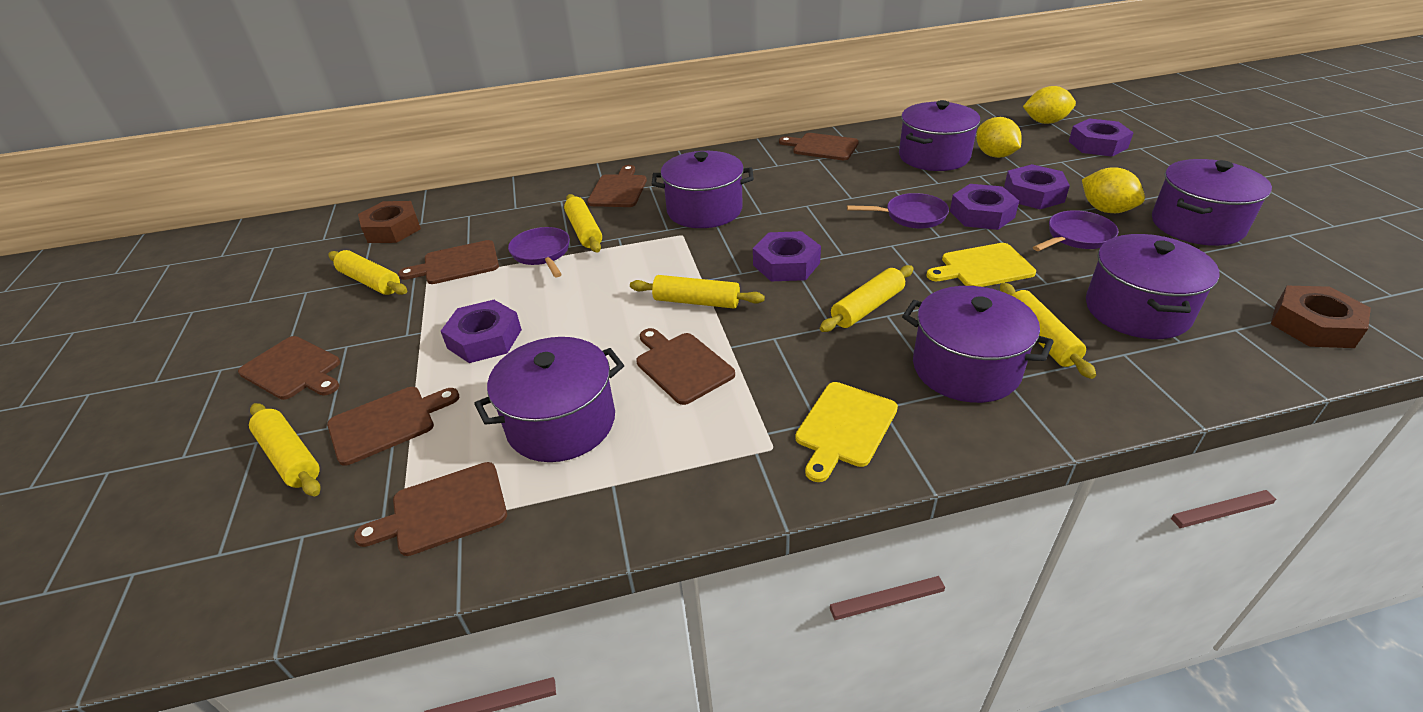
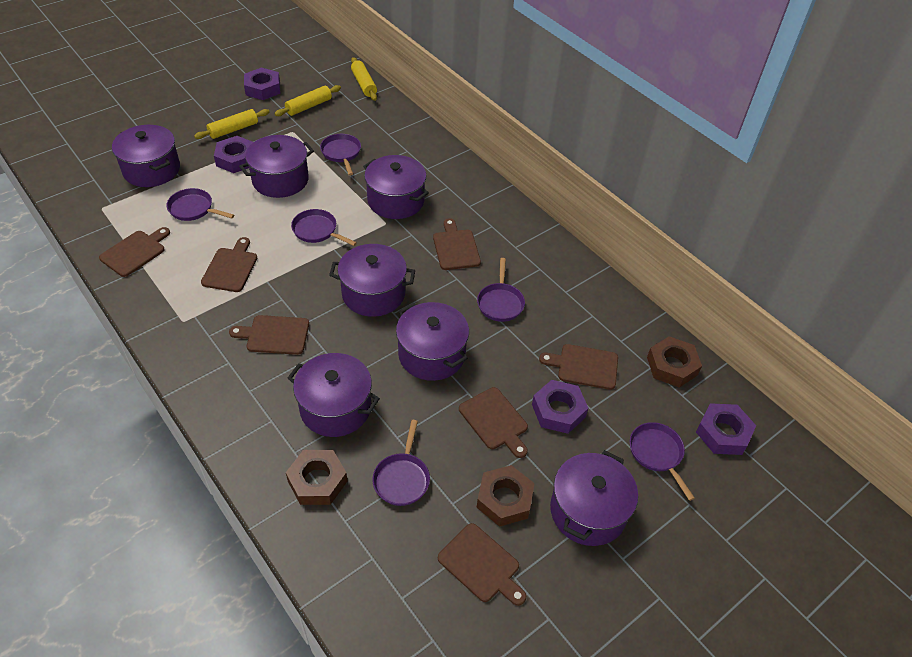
brown nut: 2 -> 3
purple nut: 5 -> 4
purple pan: 3 -> 6
purple pot: 6 -> 7
yellow cutting board: 2 -> 0
yellow lemon: 3 -> 0
yellow rolling pin: 6 -> 3

